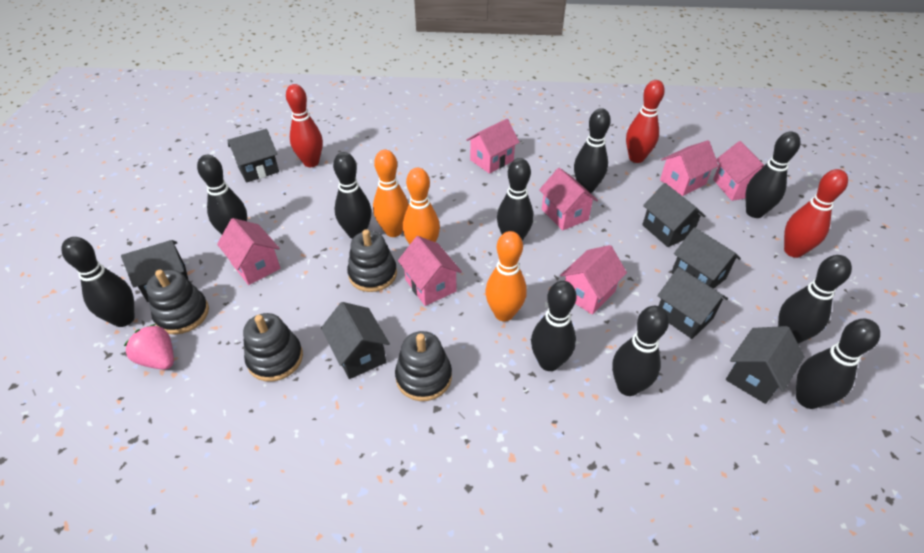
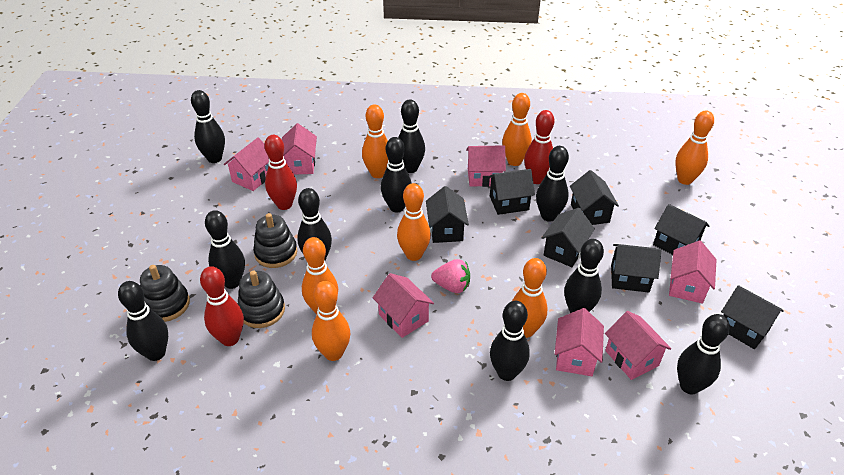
black stacking toy: 4 -> 3
orange bowling pin: 3 -> 7

